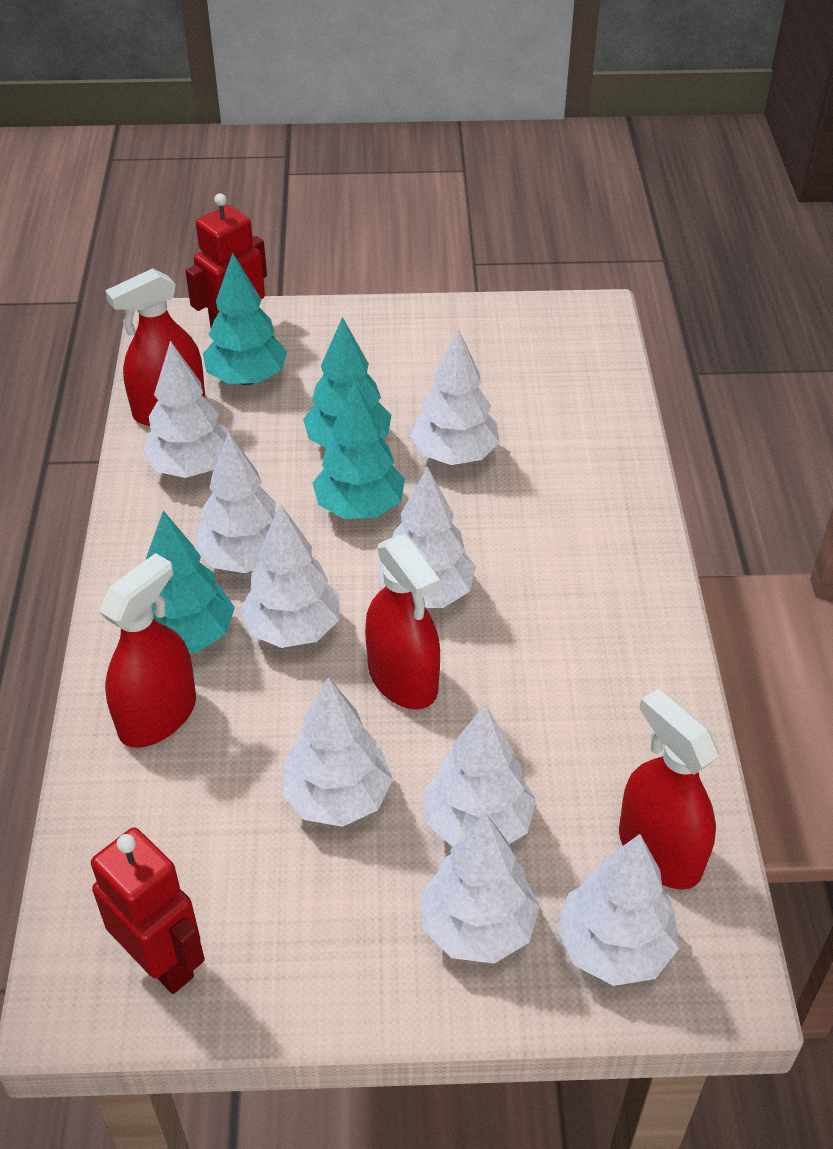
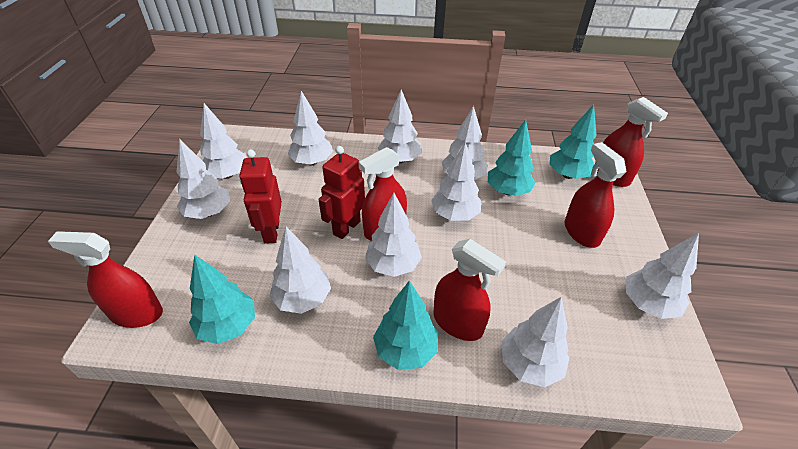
red spray bottle: 4 -> 5
white tree: 9 -> 10

